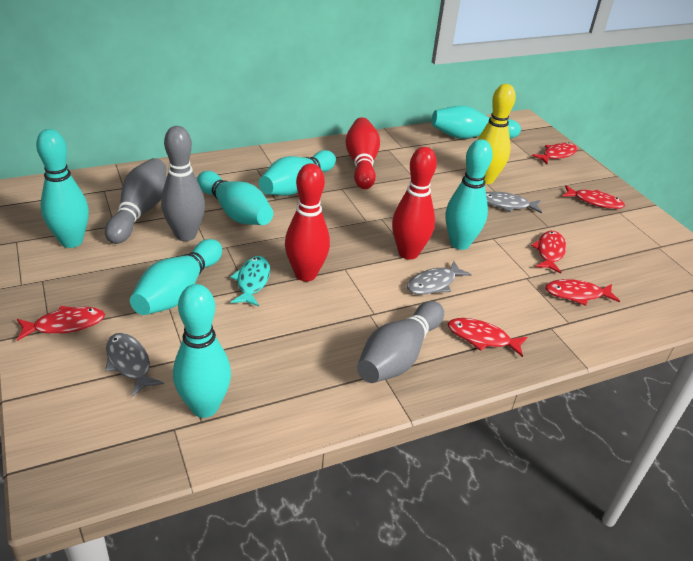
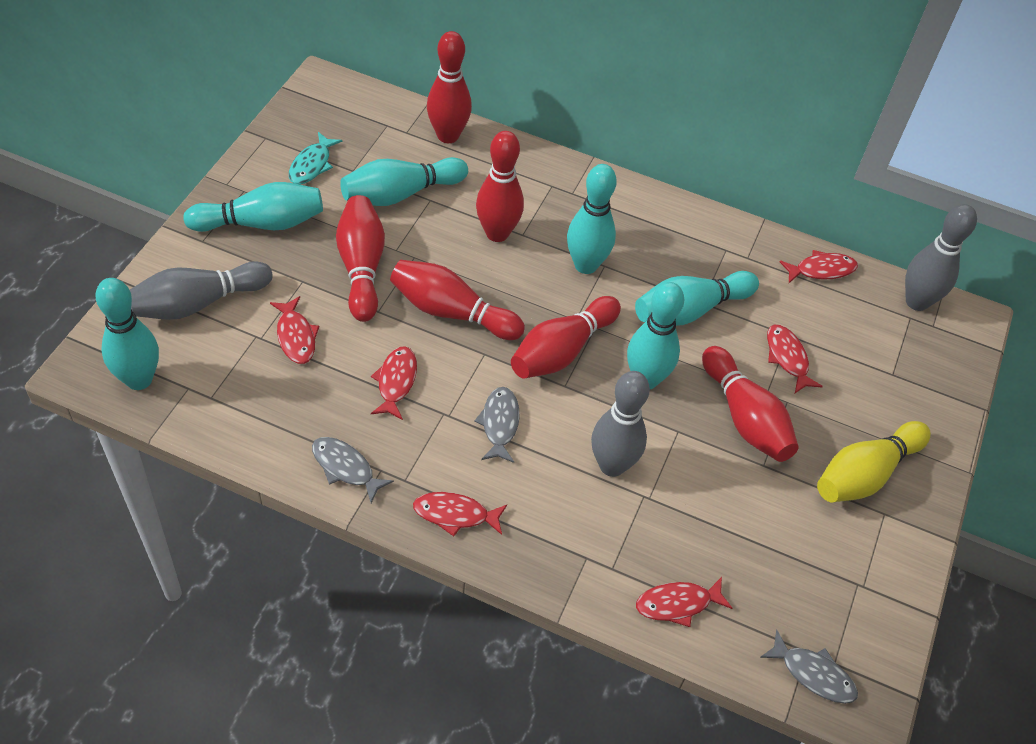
red bowling pin: 3 -> 6
turquoise bowling pin: 7 -> 6

